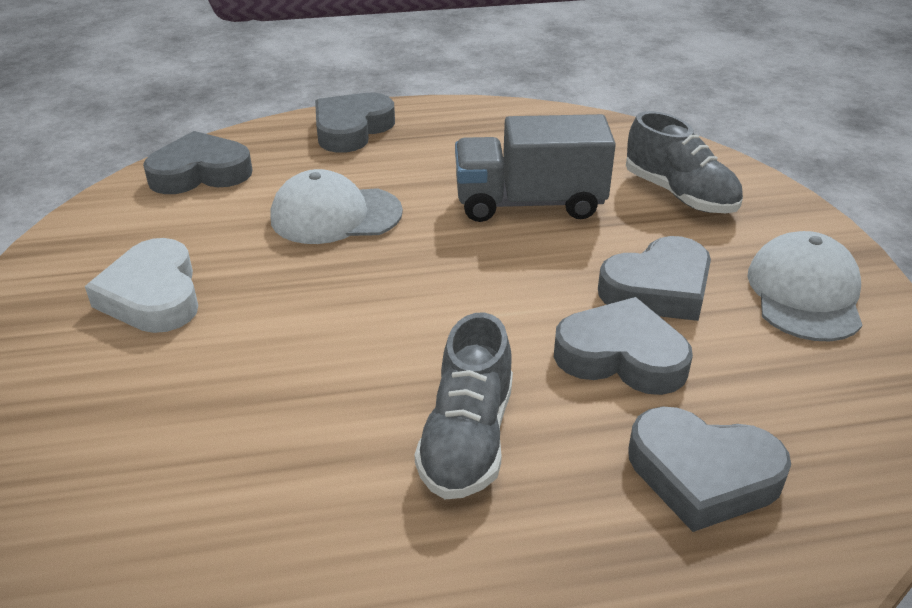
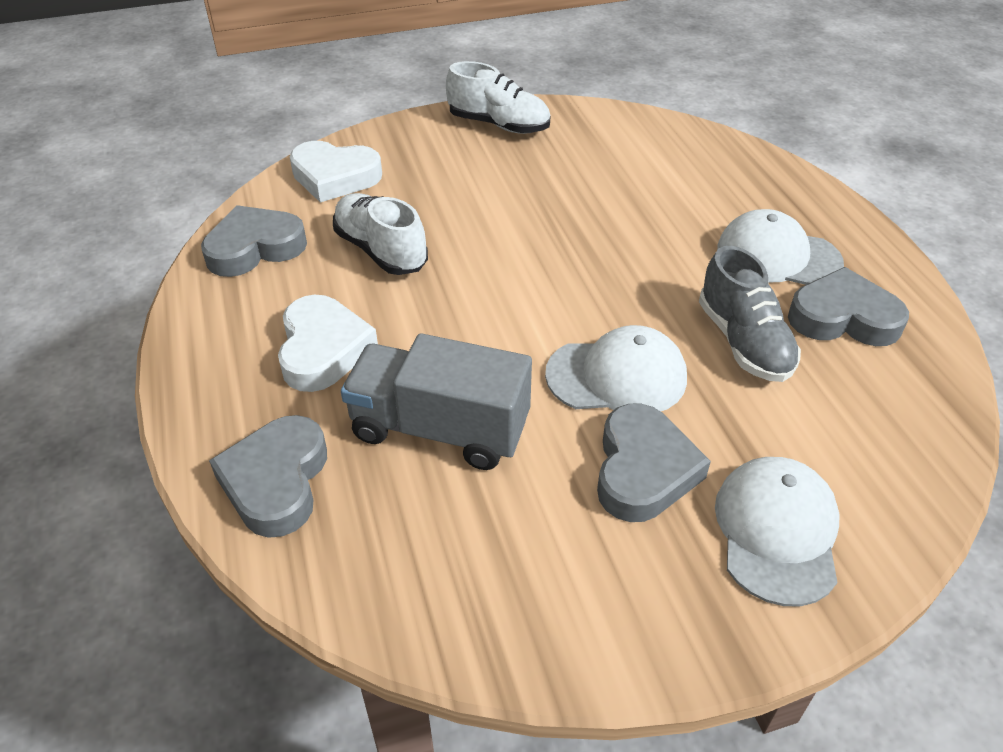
grey heart: 5 -> 4
grey shoe: 2 -> 1
white cap: 2 -> 3
white heart: 1 -> 2
white shoe: 0 -> 2

